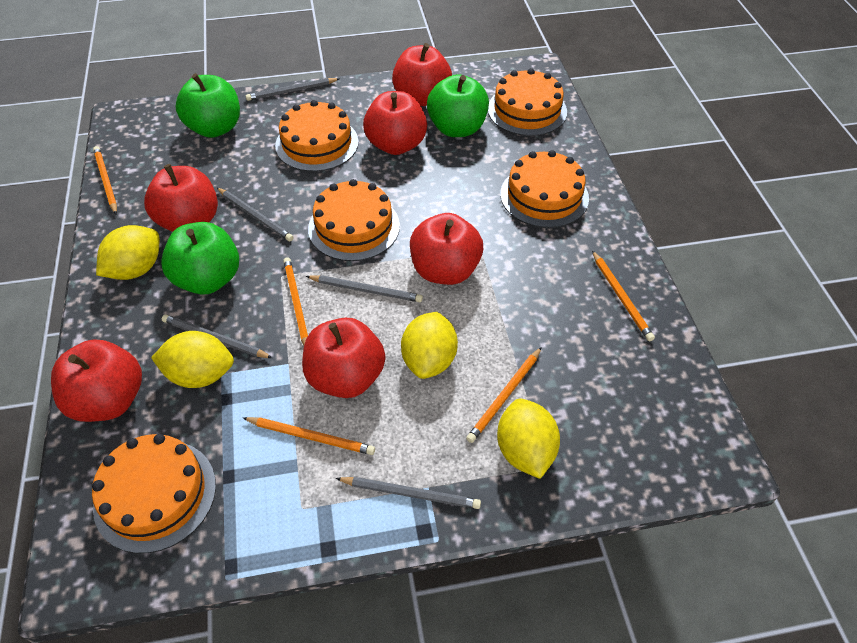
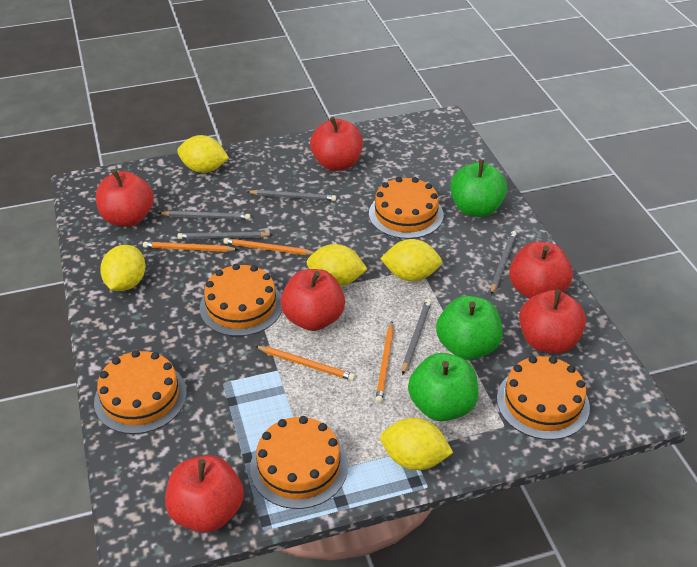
orange pencil: 5 -> 4
yellow lemon: 4 -> 5

